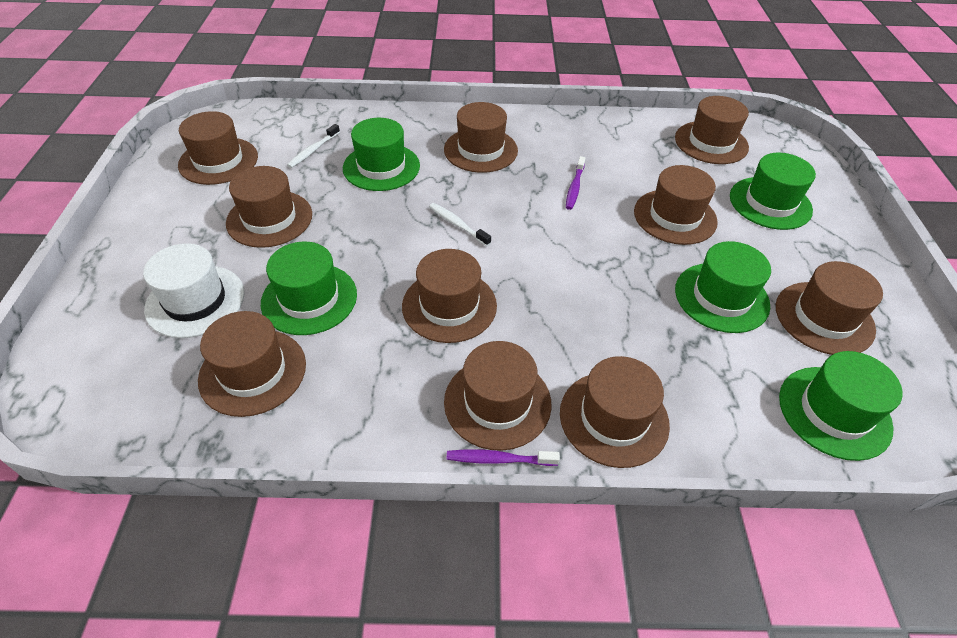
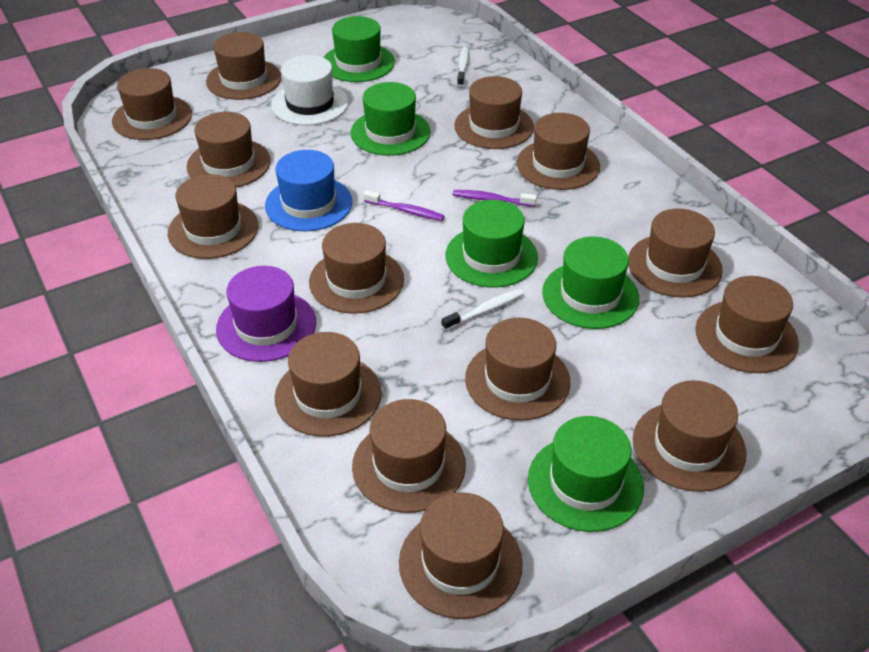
blue hat: 0 -> 1
brown hat: 10 -> 14
purple hat: 0 -> 1

